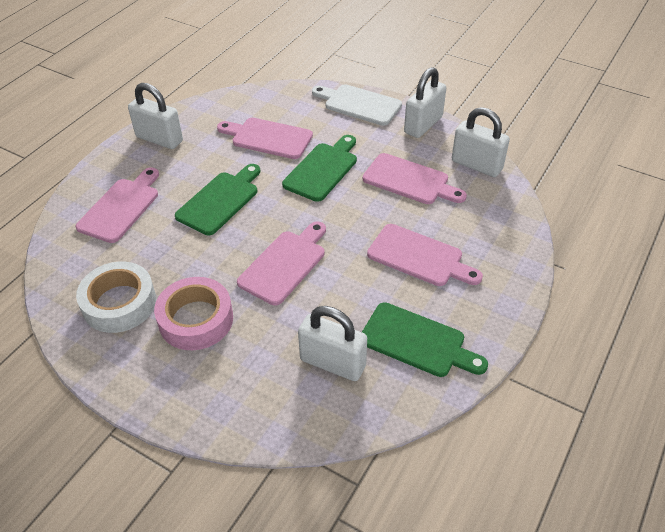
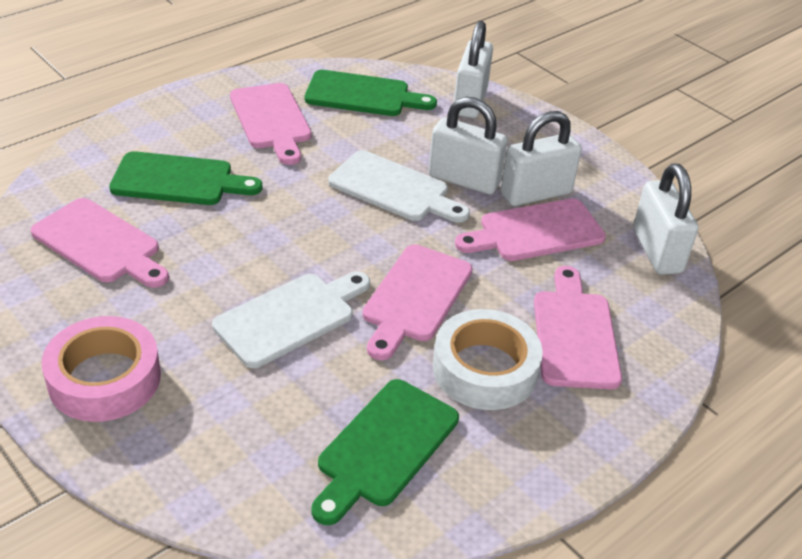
white cutting board: 1 -> 2

